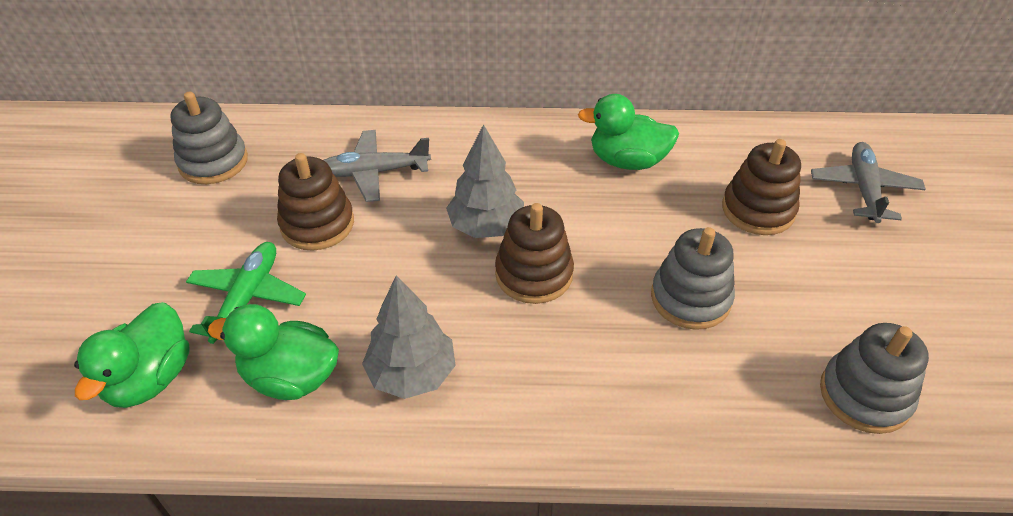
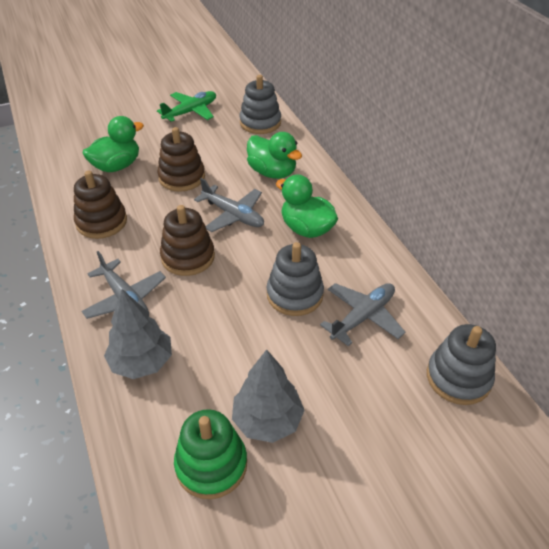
green stacking toy: 0 -> 1
grey plane: 2 -> 3

